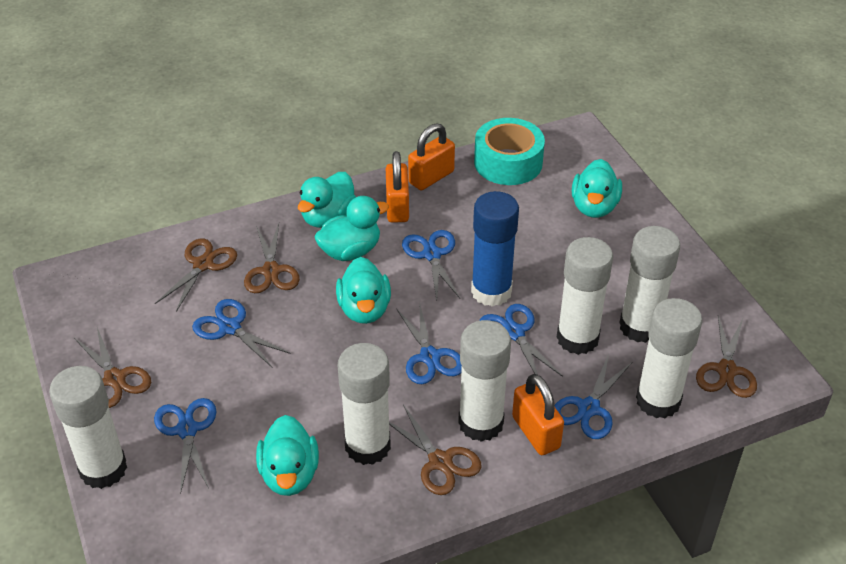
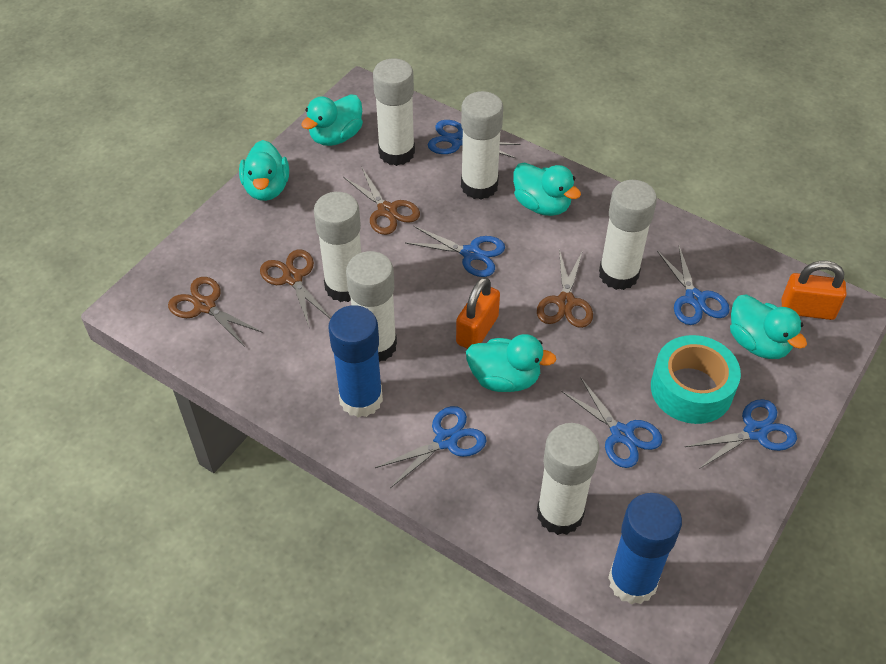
blue glue stick: 1 -> 2
brown scissors: 5 -> 4
orange padlock: 3 -> 2

